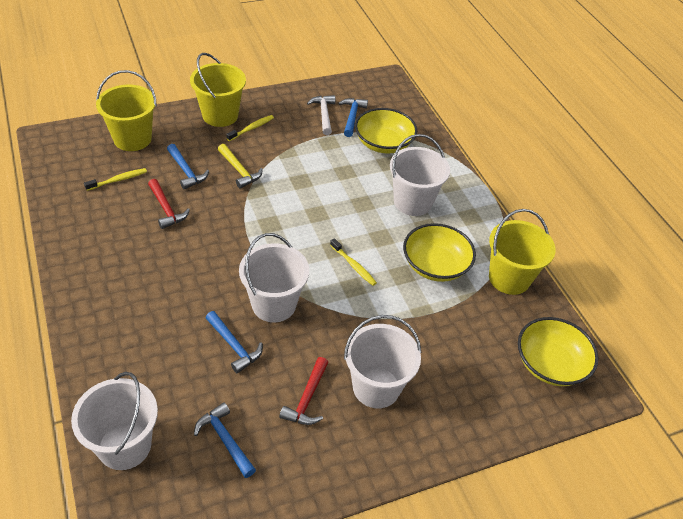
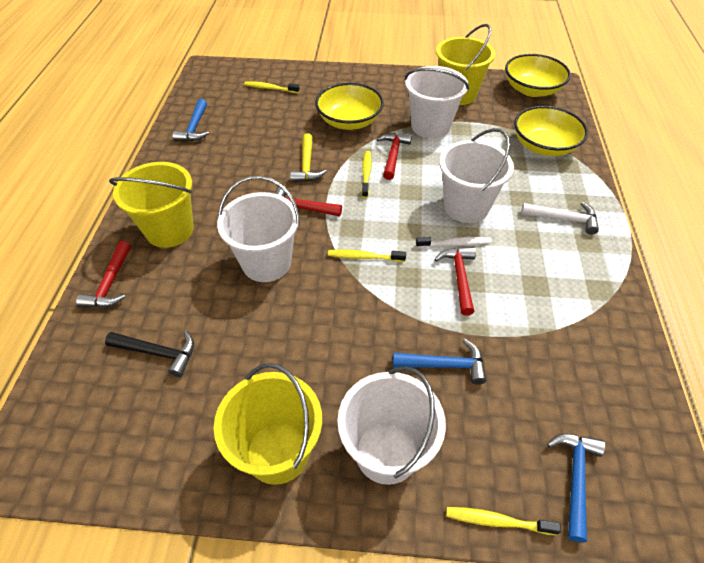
black hammer: 0 -> 1
blue hammer: 4 -> 3
red hammer: 2 -> 4
white toothbrush: 0 -> 1
yellow toothbrush: 3 -> 4

